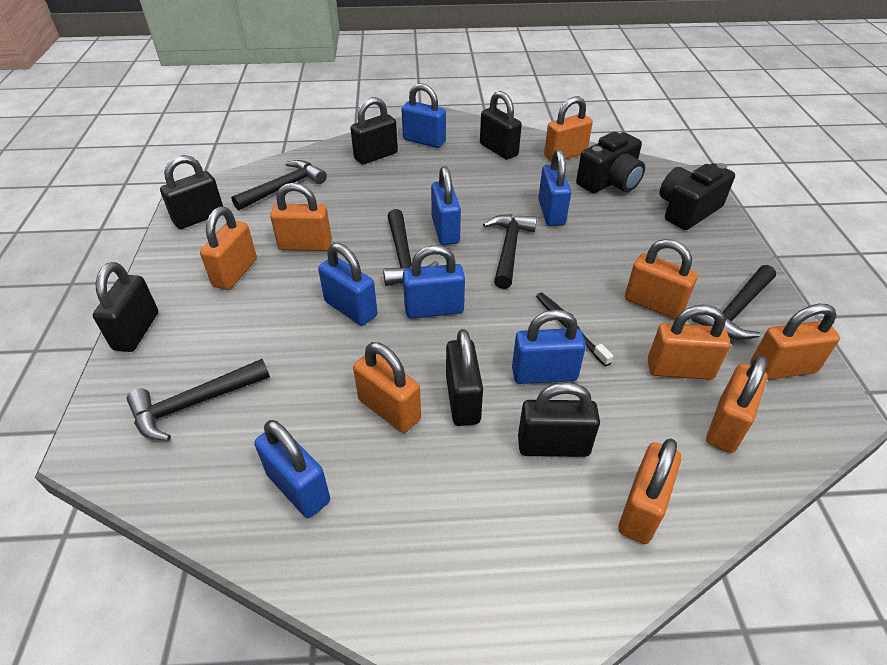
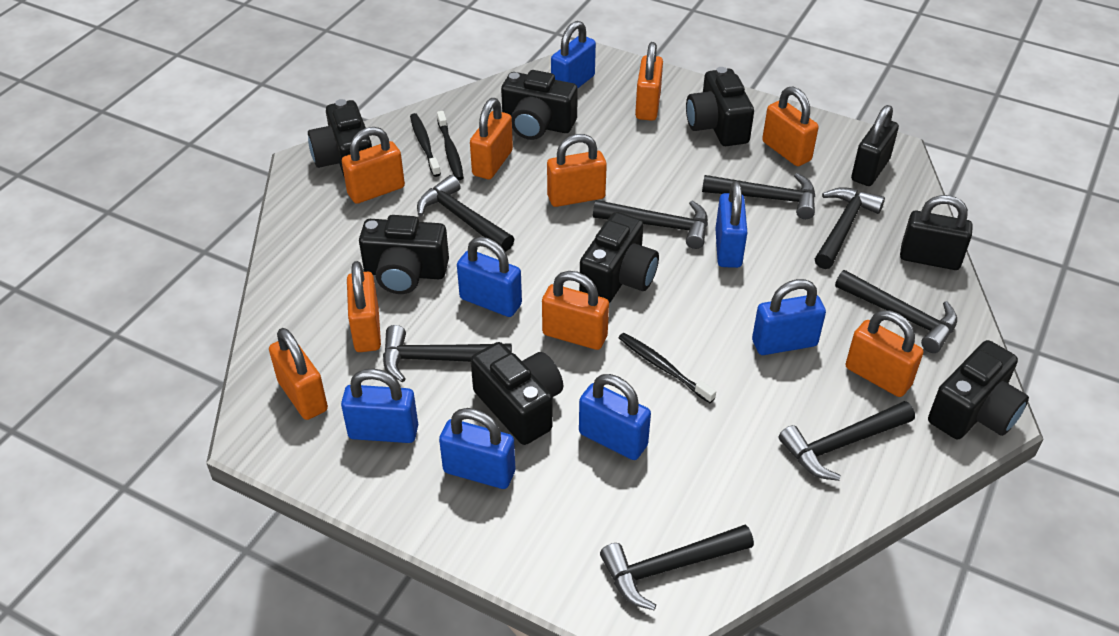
black camera: 2 -> 7
black hammer: 5 -> 8
black padlock: 6 -> 2
black toothbrush: 1 -> 3

